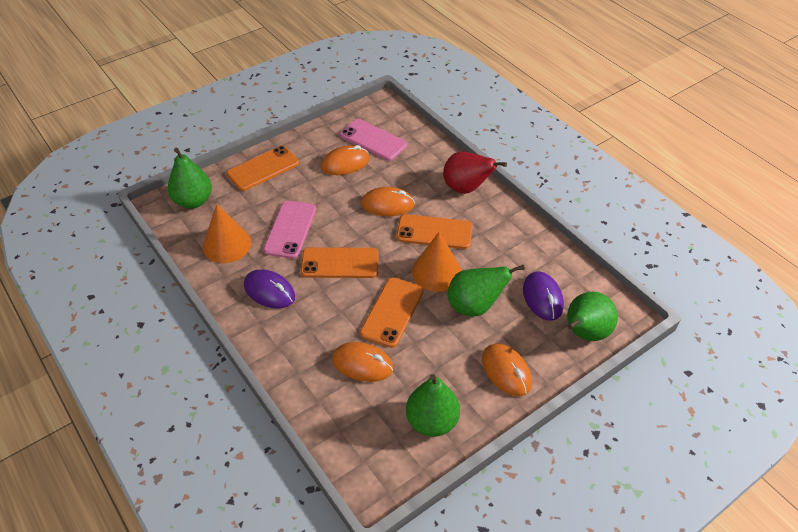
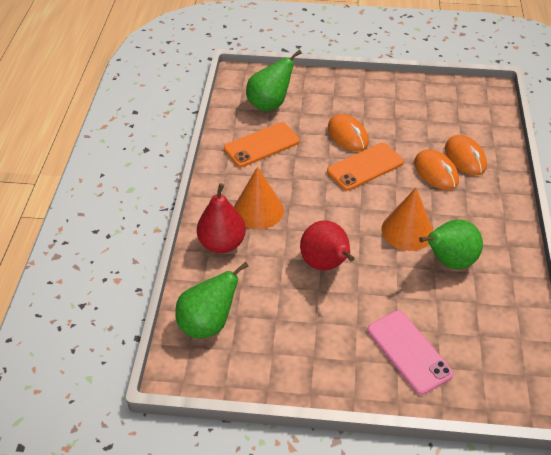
green pear: 4 -> 3
orange mouse: 4 -> 3
orange phone: 4 -> 2
pink phone: 2 -> 1
purple mouse: 2 -> 0
red pear: 1 -> 2

